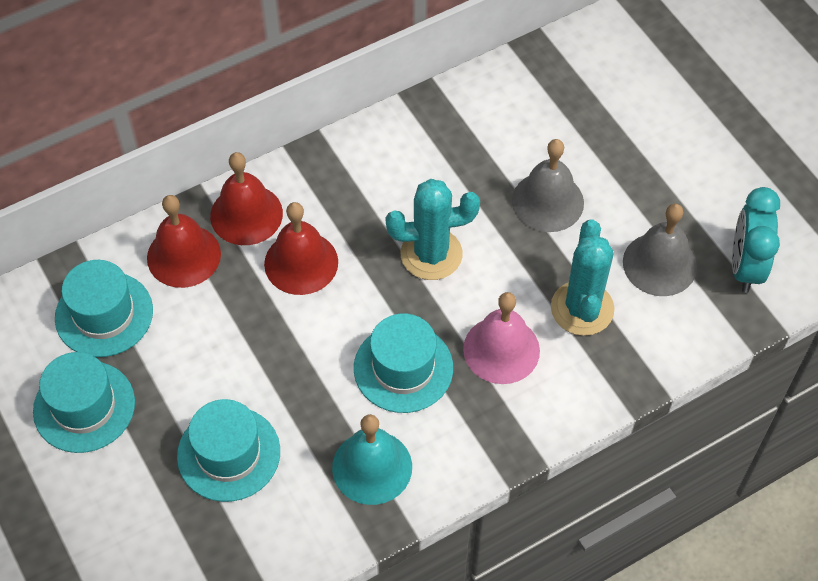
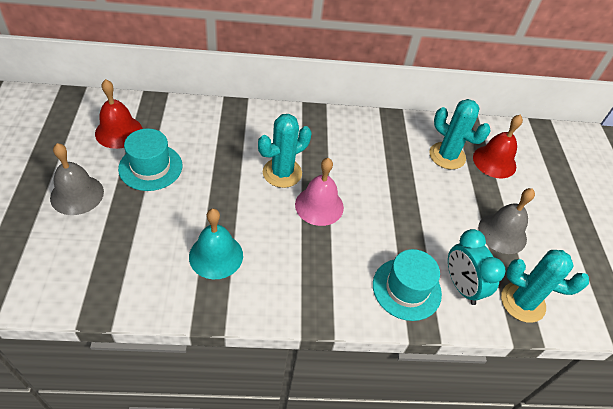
red bell: 3 -> 2
turquoise cactus: 2 -> 3
turquoise hat: 4 -> 2

